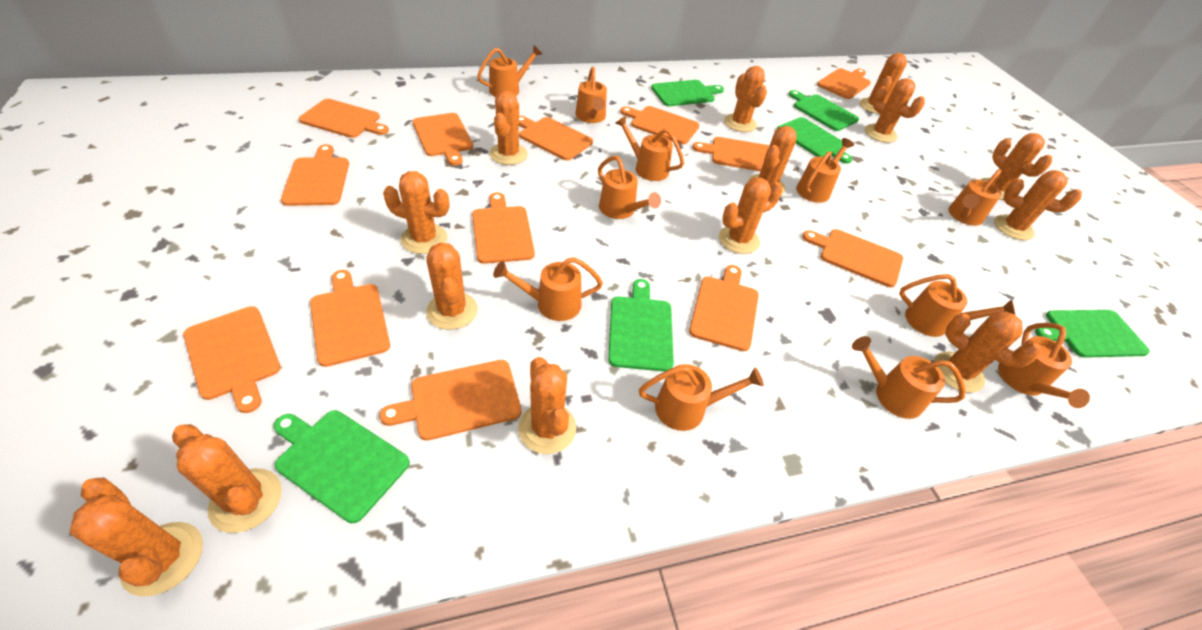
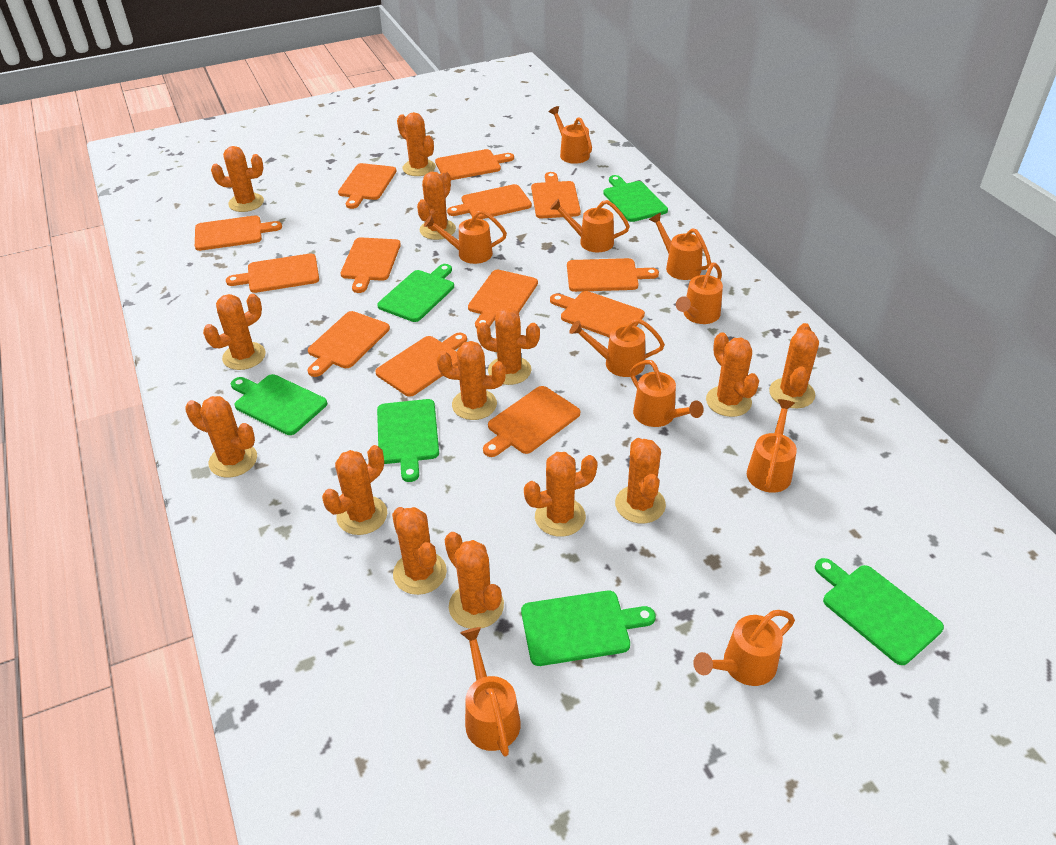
orange watering can: 11 -> 10

